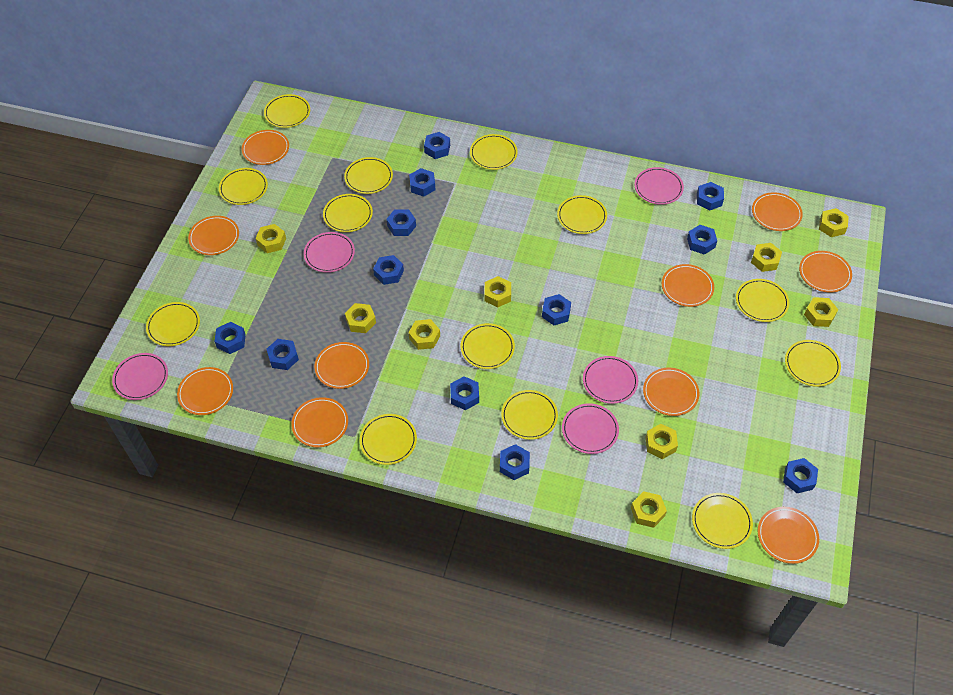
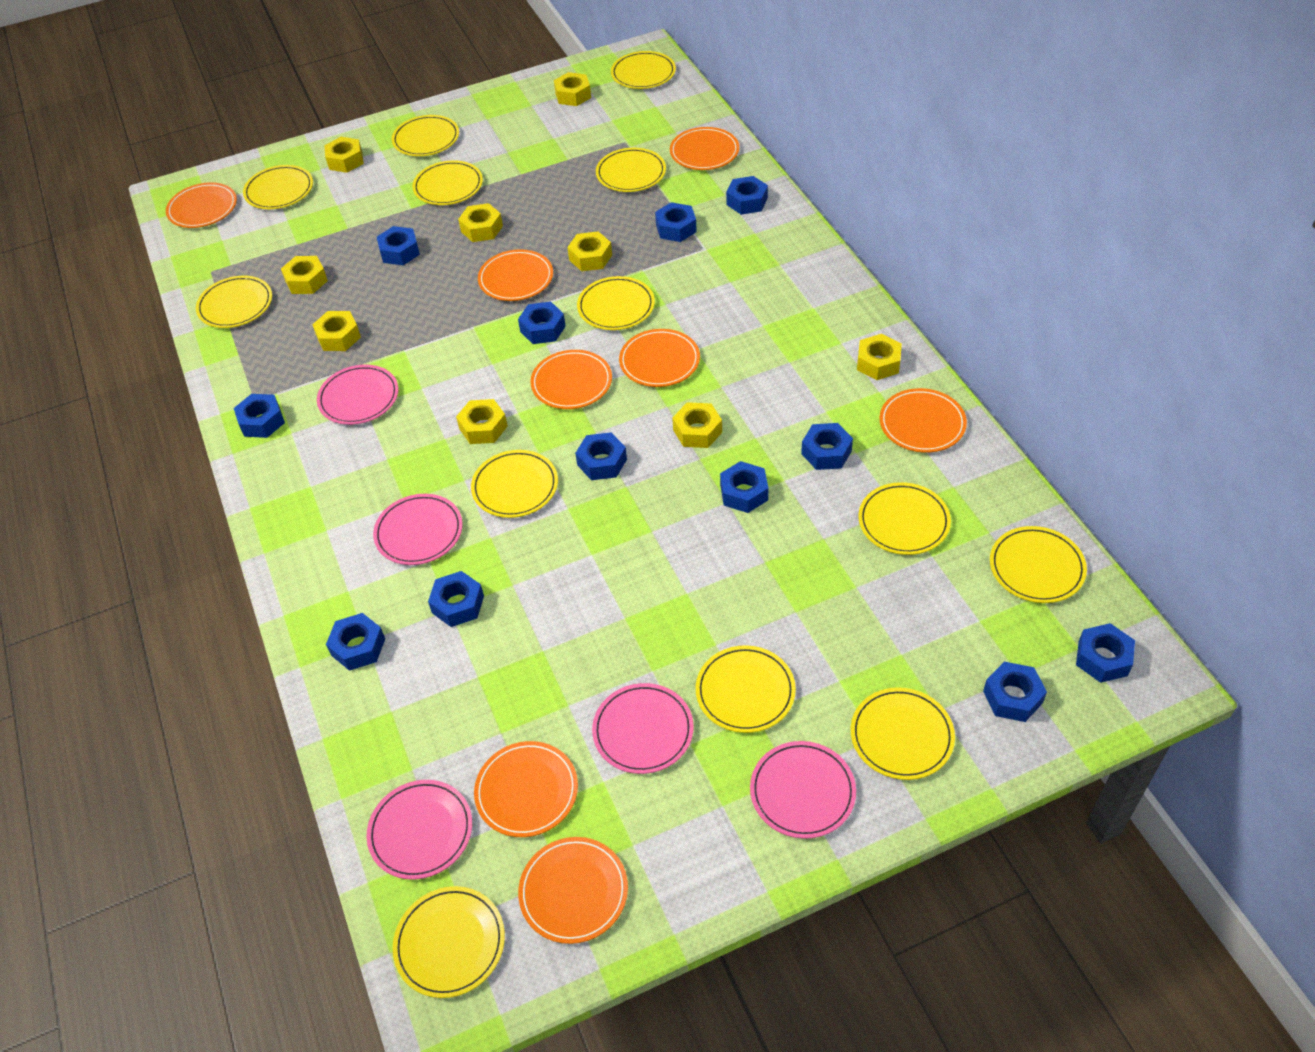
orange plate: 10 -> 8

